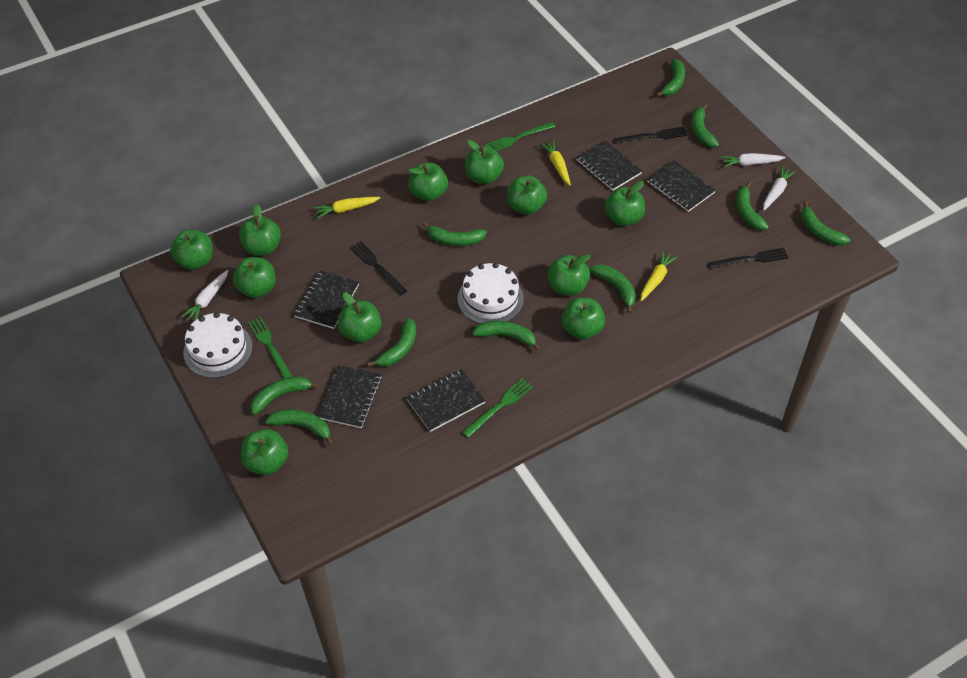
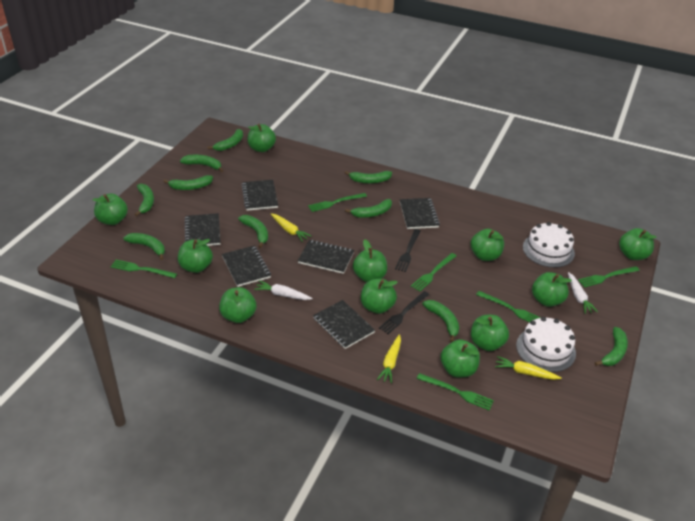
black fork: 3 -> 2
black notebook: 5 -> 6
green fork: 3 -> 6
white carrot: 3 -> 2

